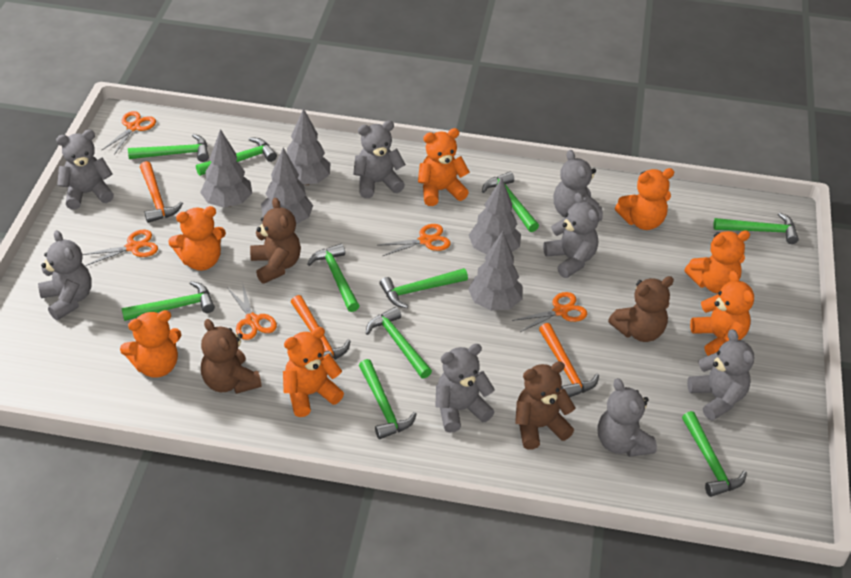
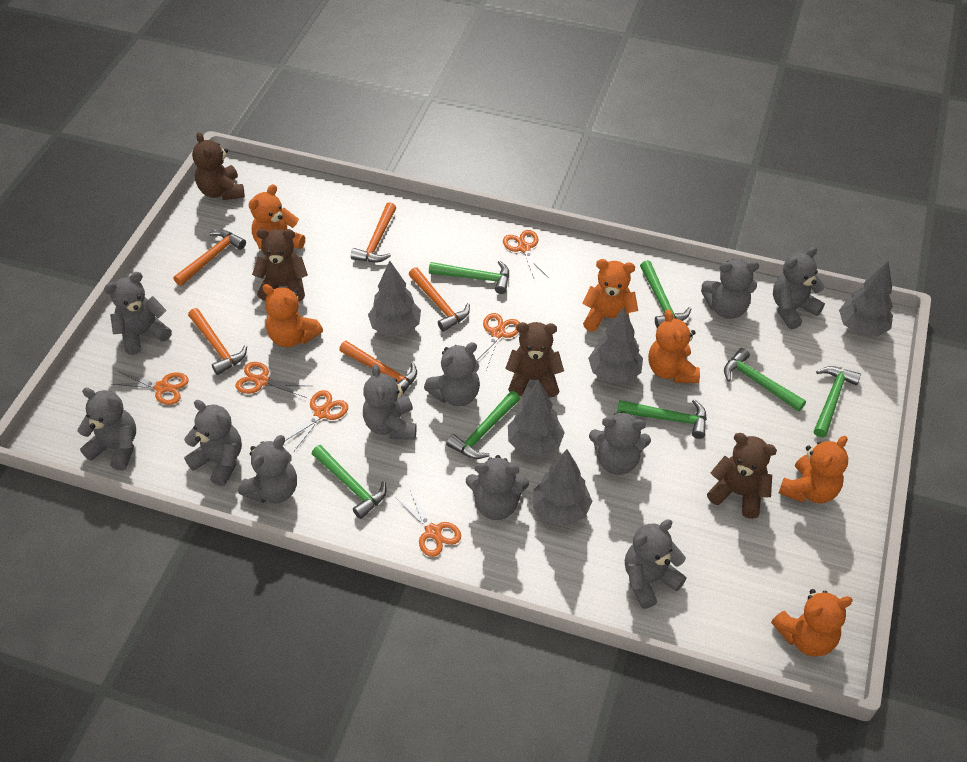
green hammer: 10 -> 7
grey teddy bear: 8 -> 11
orange hammer: 3 -> 5
orange scissors: 5 -> 6
orange teddy bear: 7 -> 6

